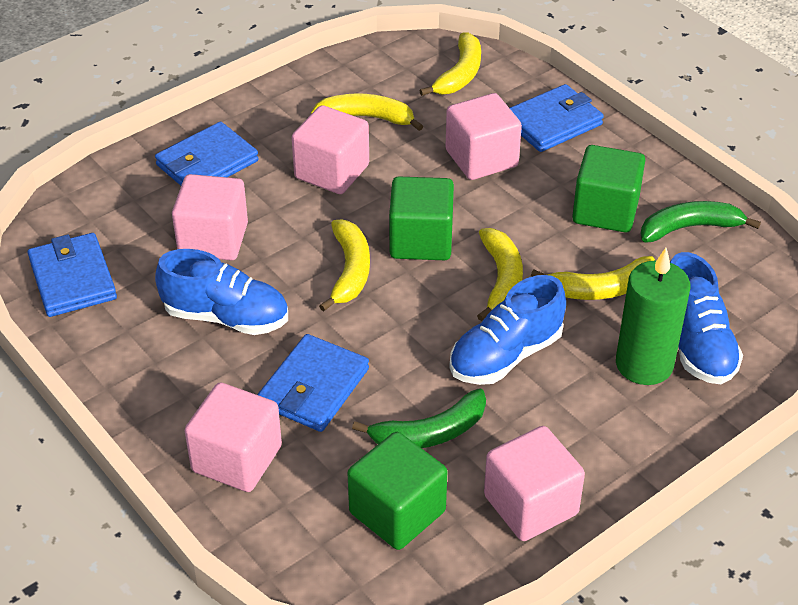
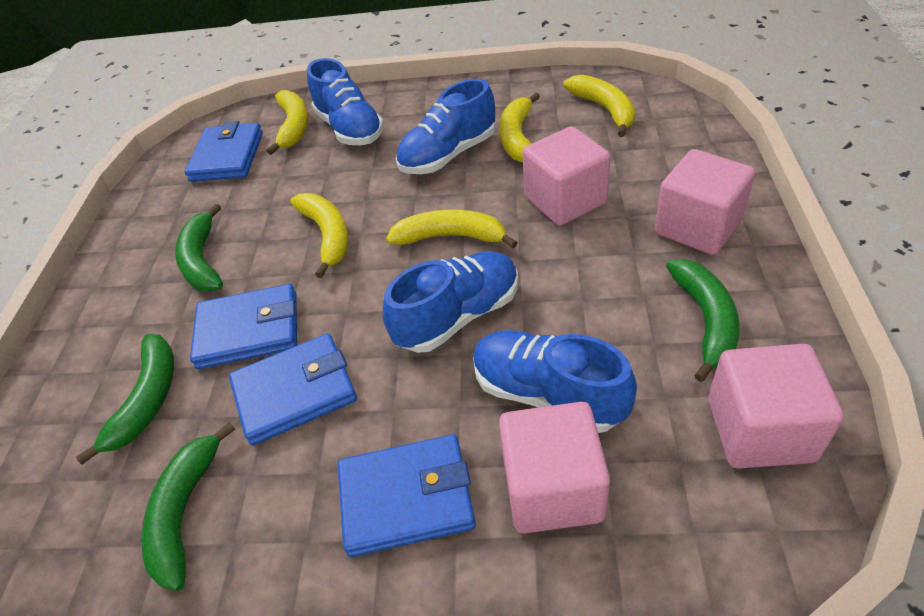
blue shoe: 3 -> 4
green banana: 2 -> 4
green candle: 1 -> 0
green cube: 3 -> 0
pink cube: 5 -> 4

